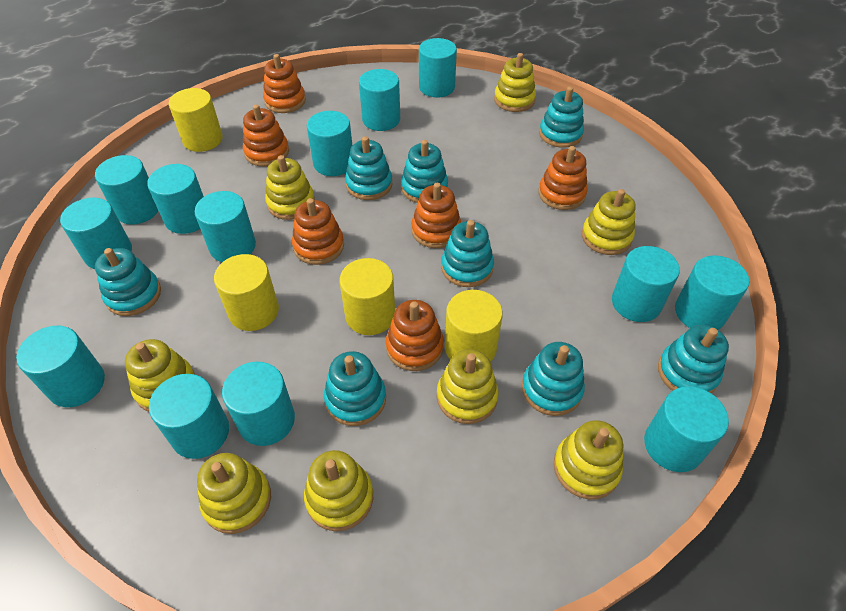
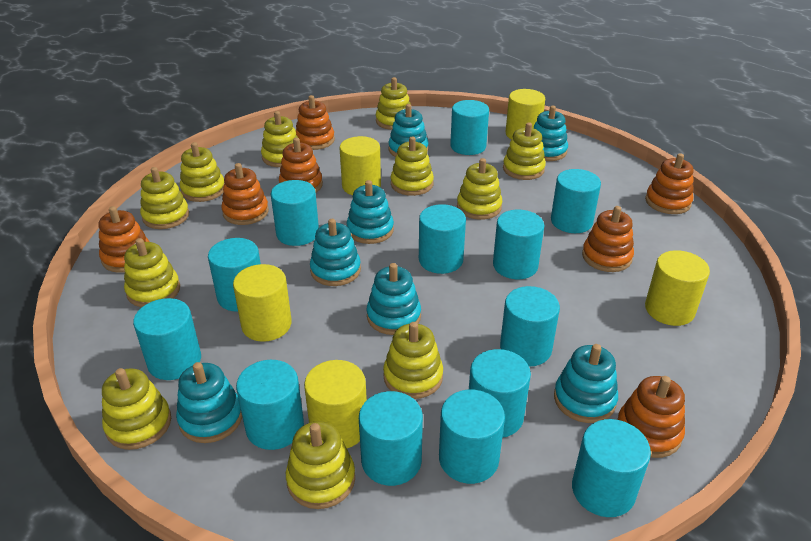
orange stacking toy: 6 -> 7
turquoise stacking toy: 8 -> 7
yellow cylinder: 4 -> 5
yellow stacking toy: 8 -> 11

